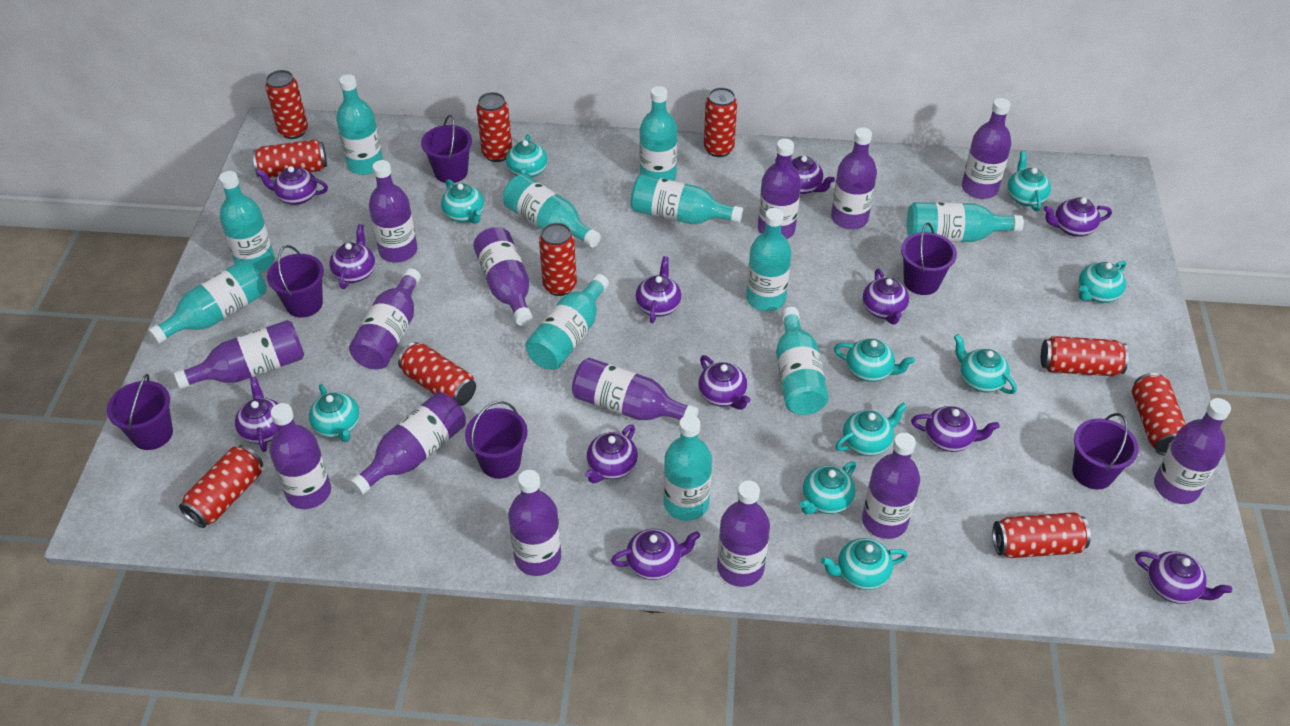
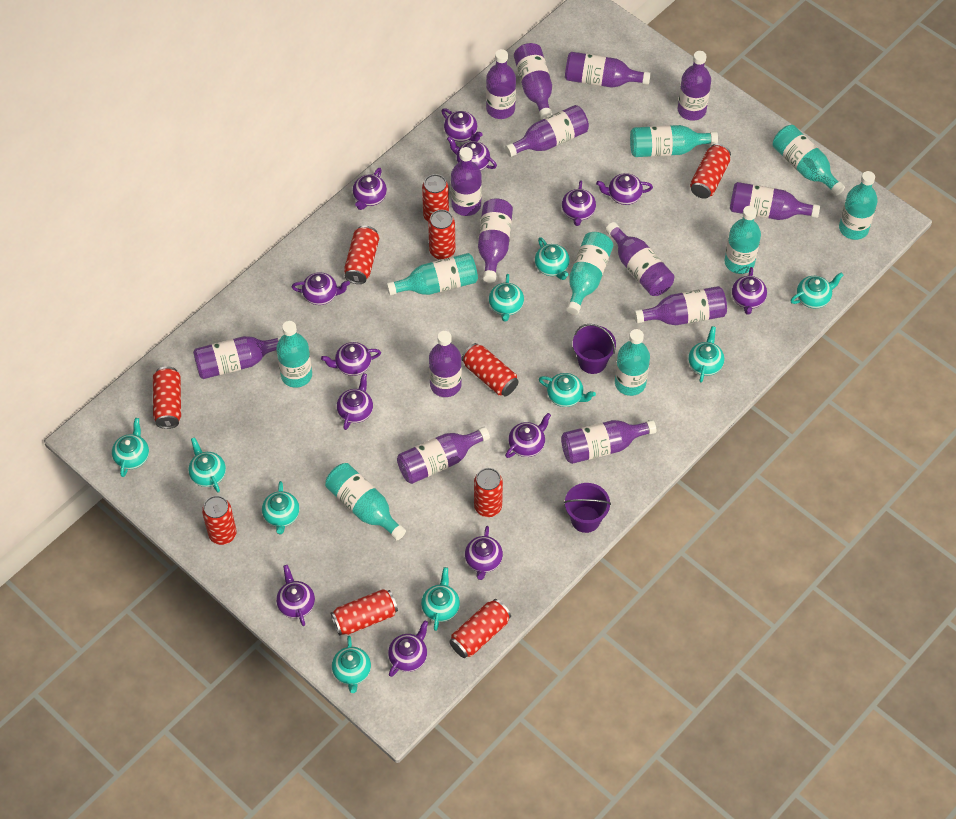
purple bucket: 6 -> 2
purple teapot: 12 -> 13
turquoise bottle: 11 -> 9

